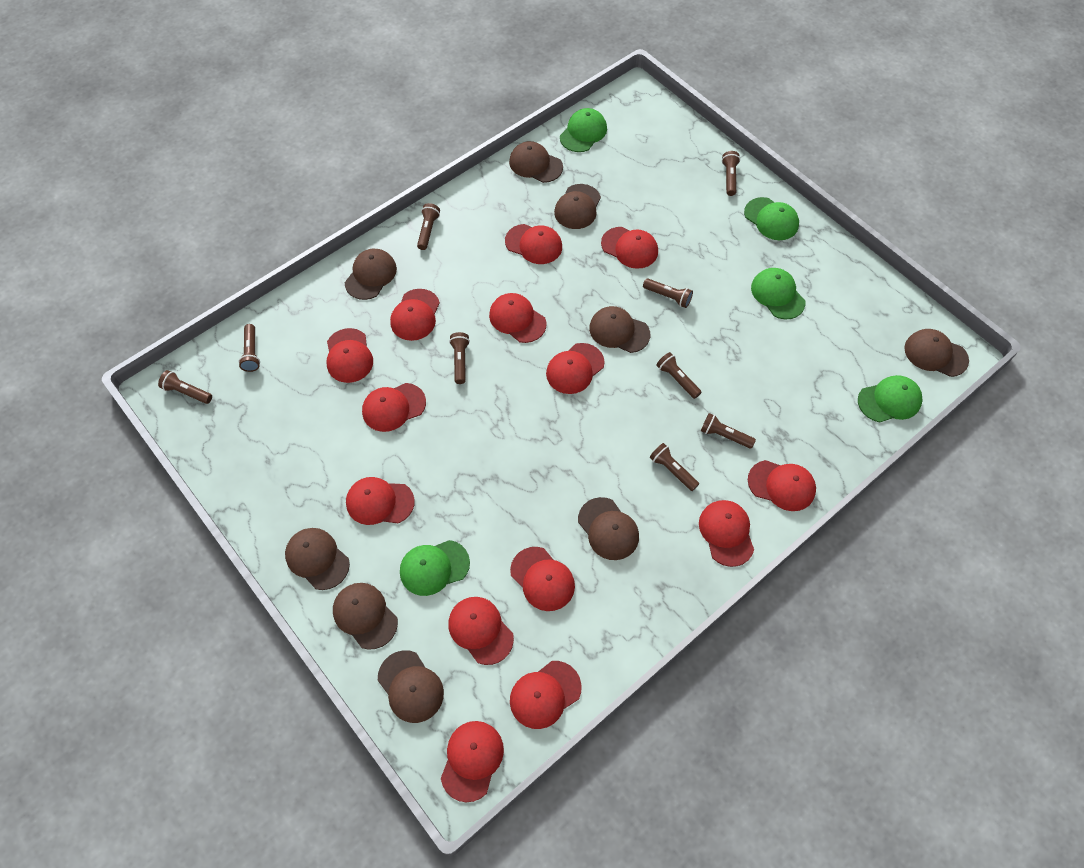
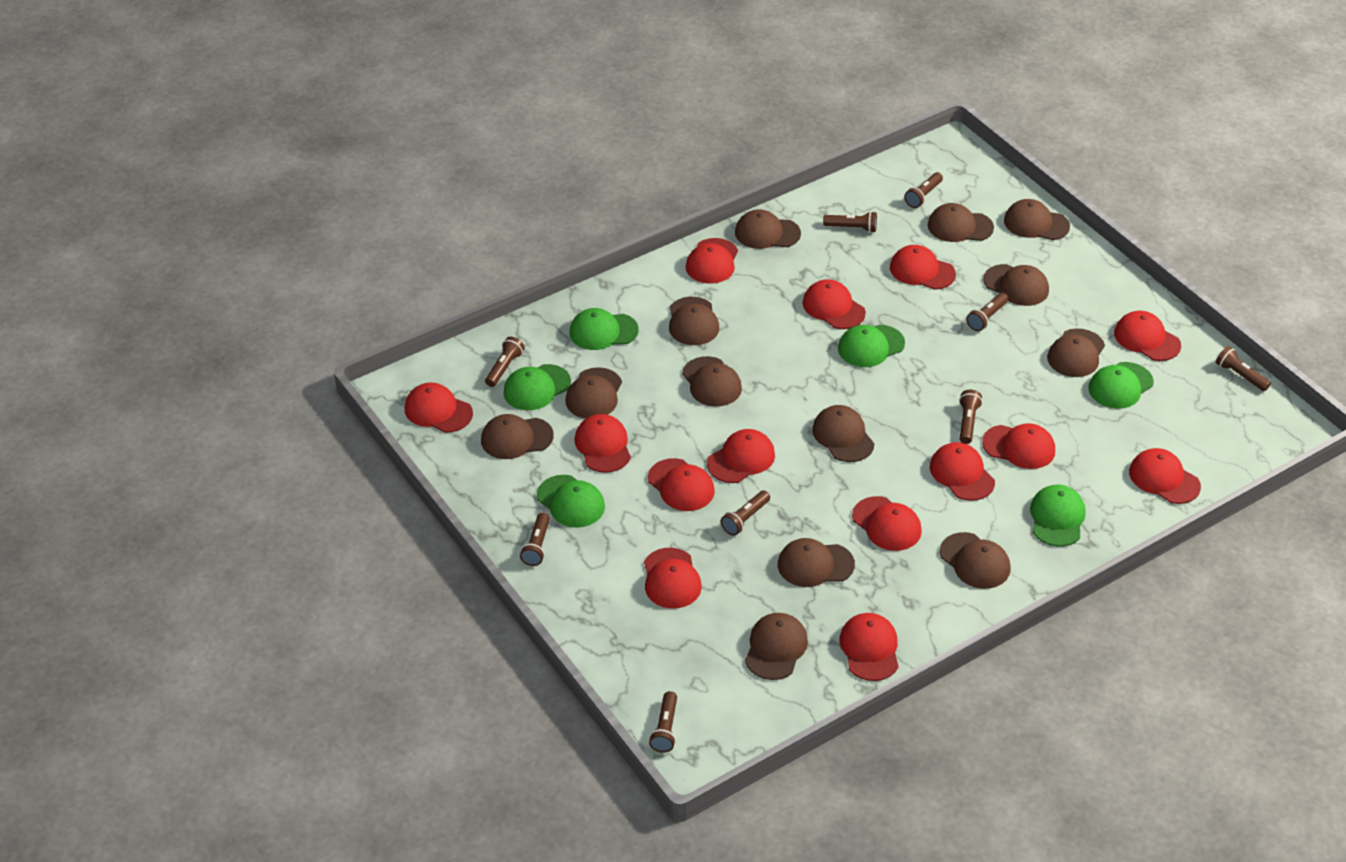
brown cap: 9 -> 13
green cap: 5 -> 6

